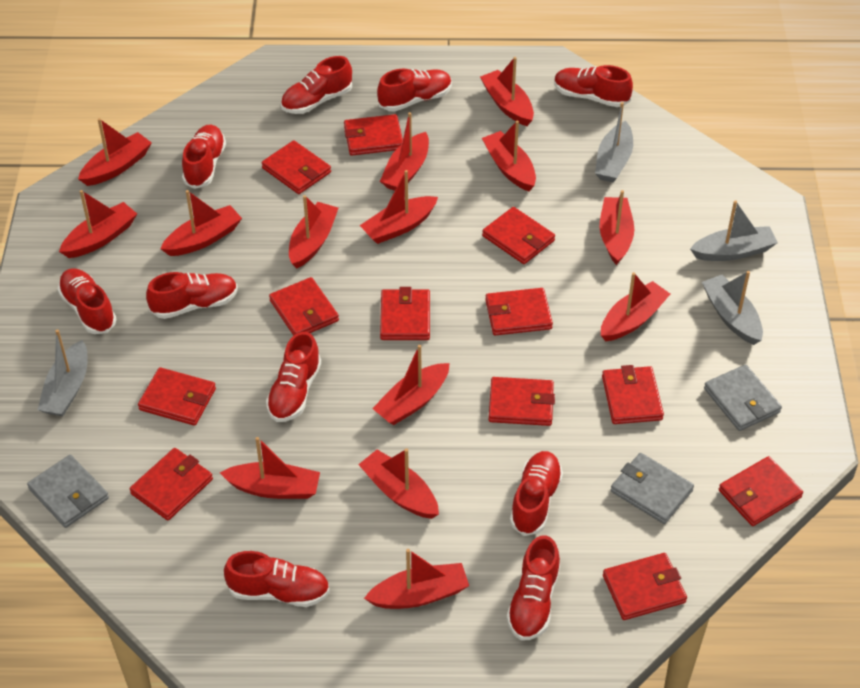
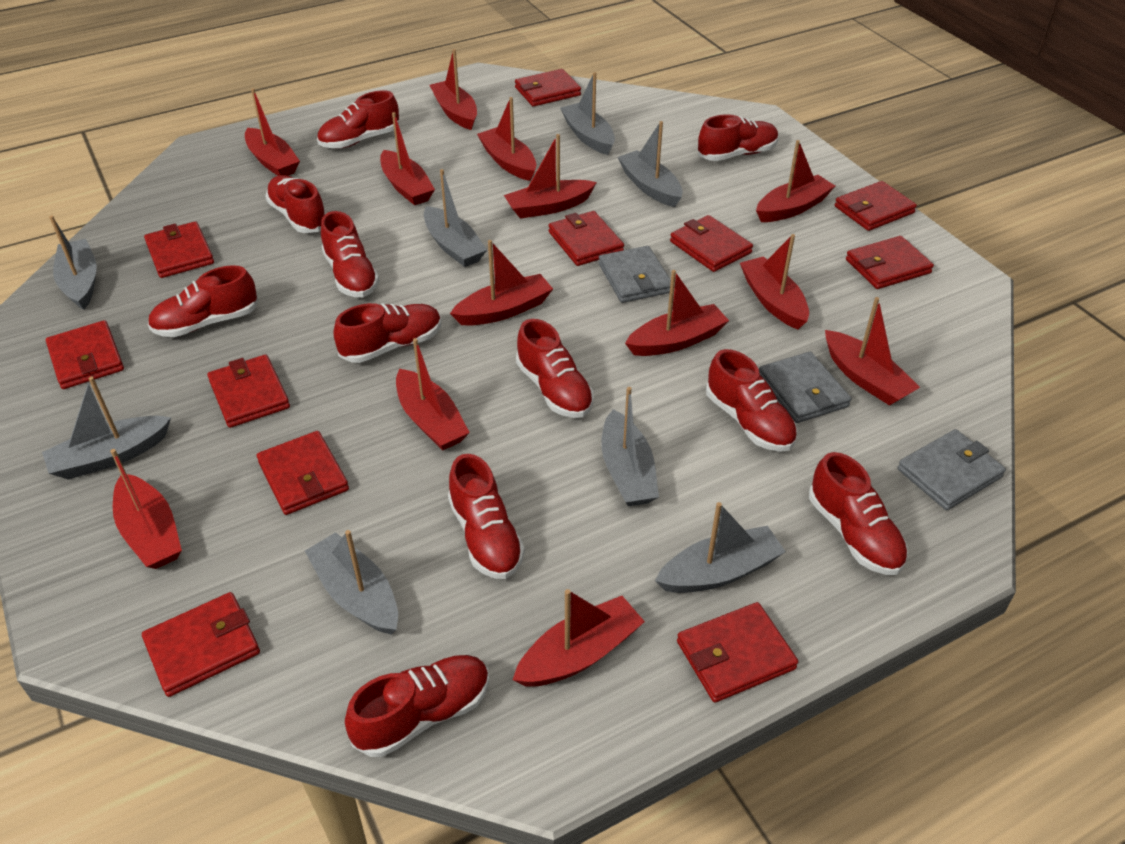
grey boat: 4 -> 8
red boat: 14 -> 13
red shoe: 10 -> 11
red wallet: 12 -> 11

